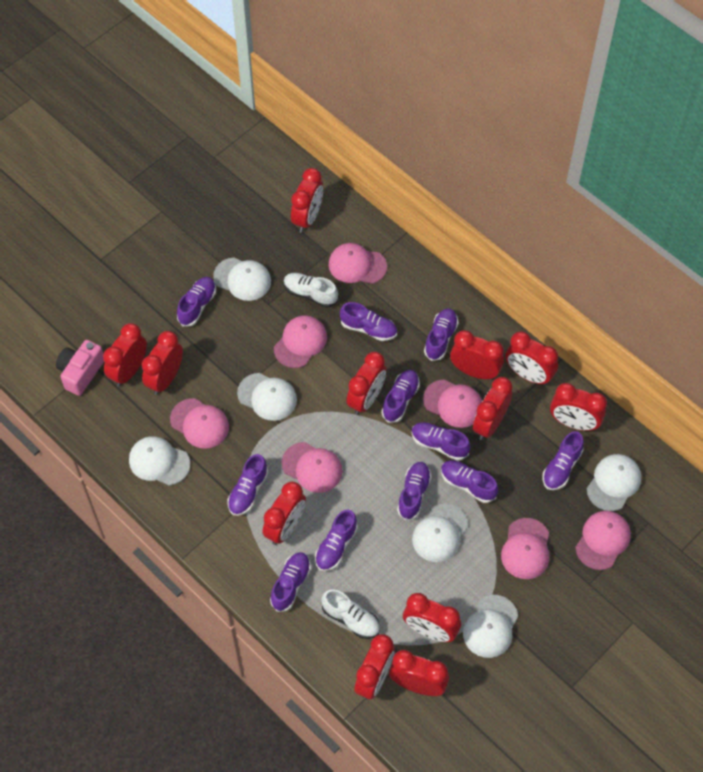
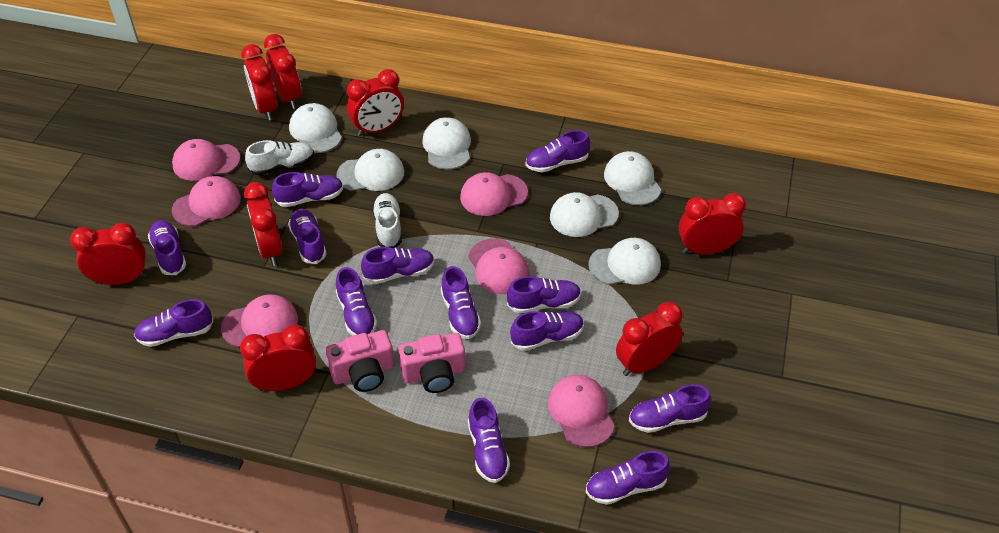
pink camera: 1 -> 2
pink cap: 7 -> 6
purple shoe: 11 -> 13
red clock: 12 -> 8

